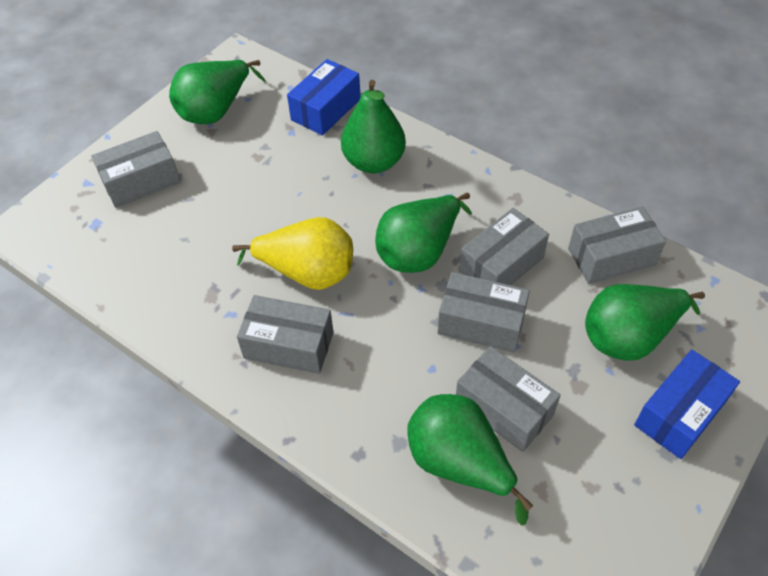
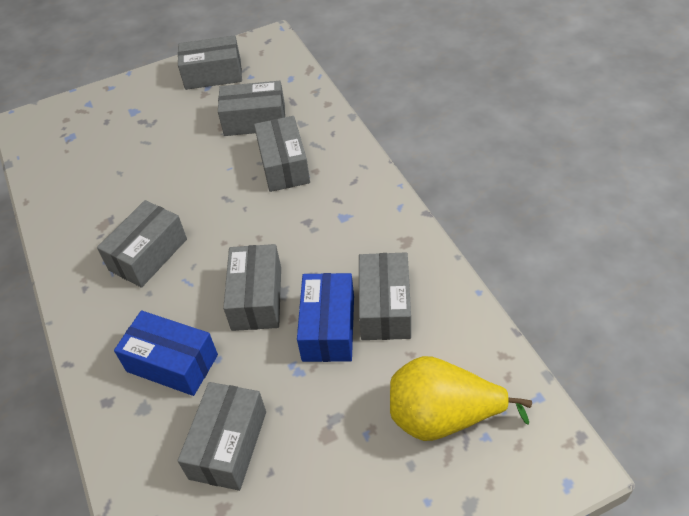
green pear: 5 -> 0
grey box: 6 -> 7

